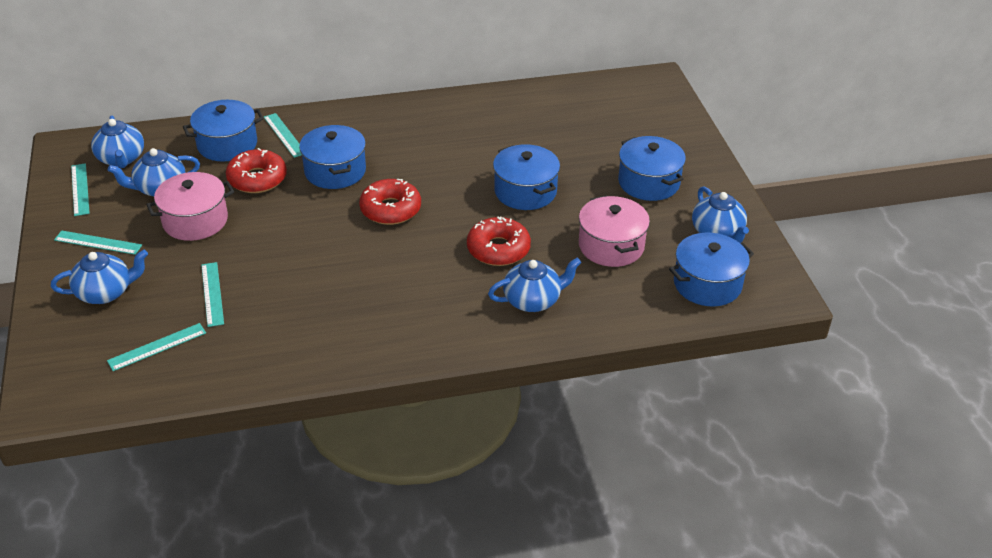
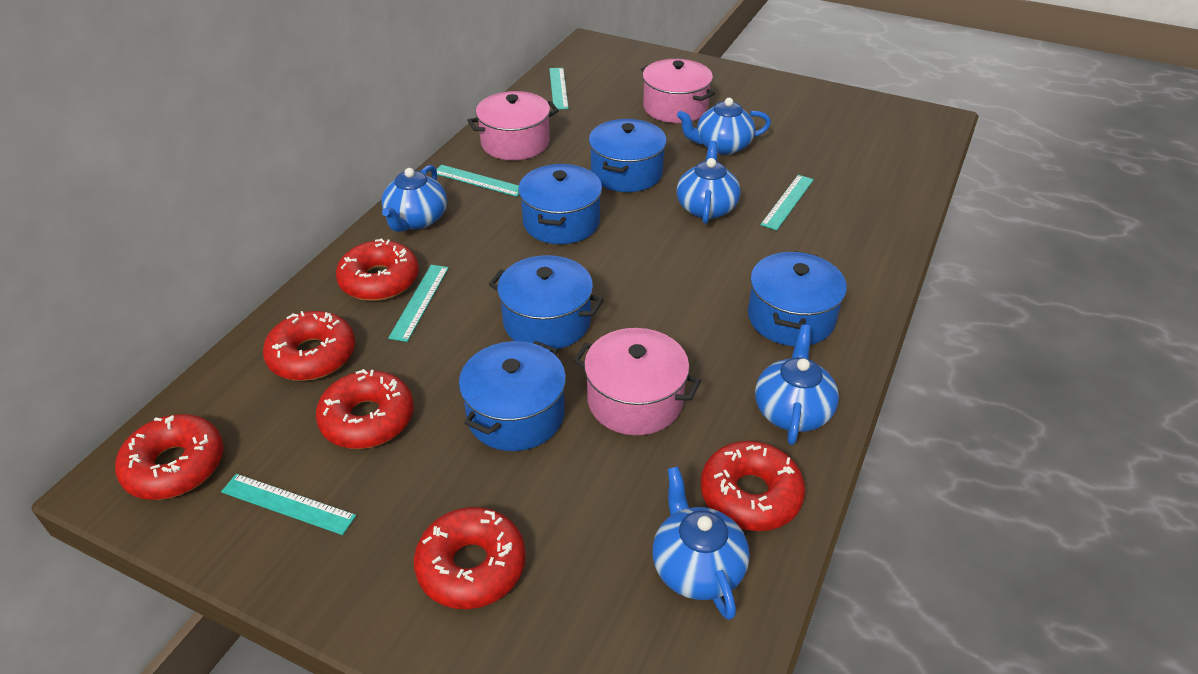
pink pot: 2 -> 3
red donut: 3 -> 6

